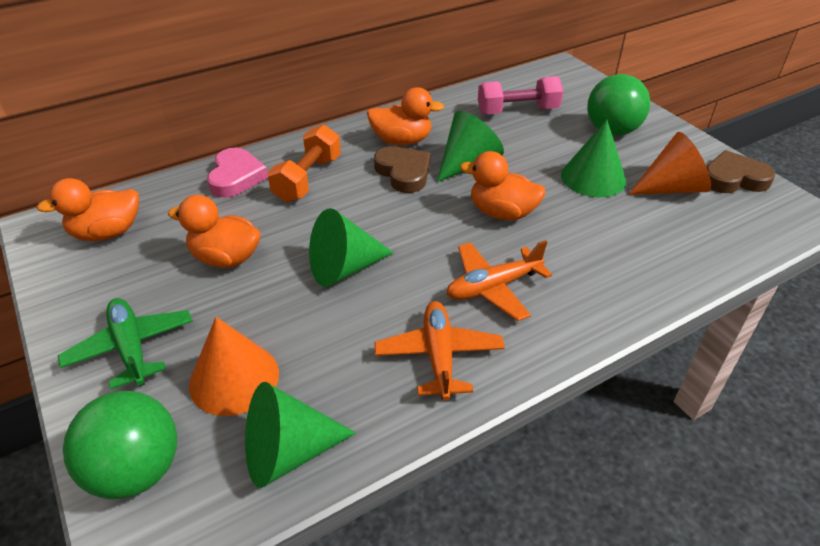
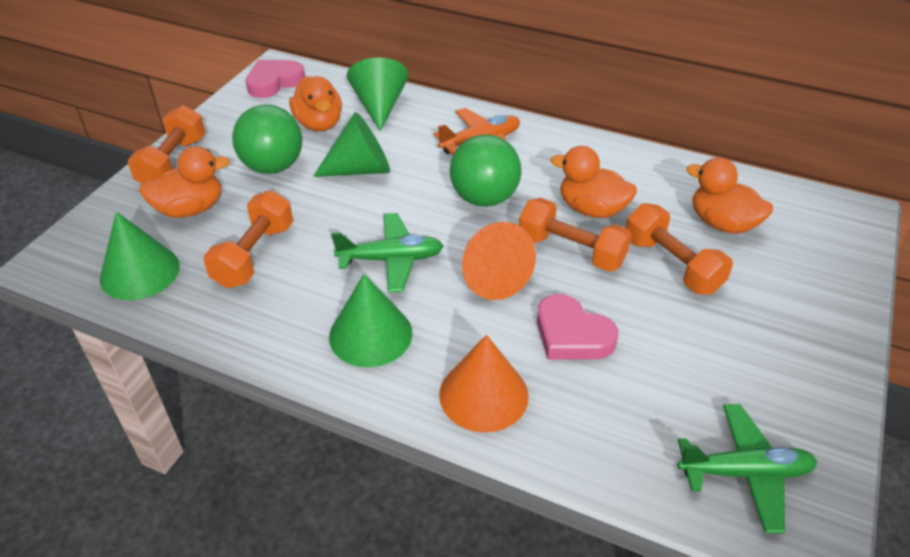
brown heart: 2 -> 0
green plane: 1 -> 2
orange dumbbell: 1 -> 4
orange plane: 2 -> 1
pink dumbbell: 1 -> 0
pink heart: 1 -> 2

